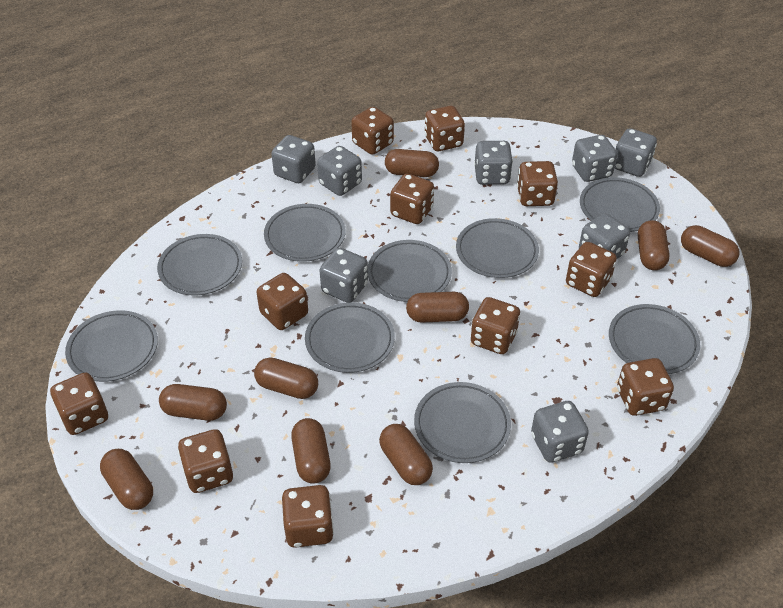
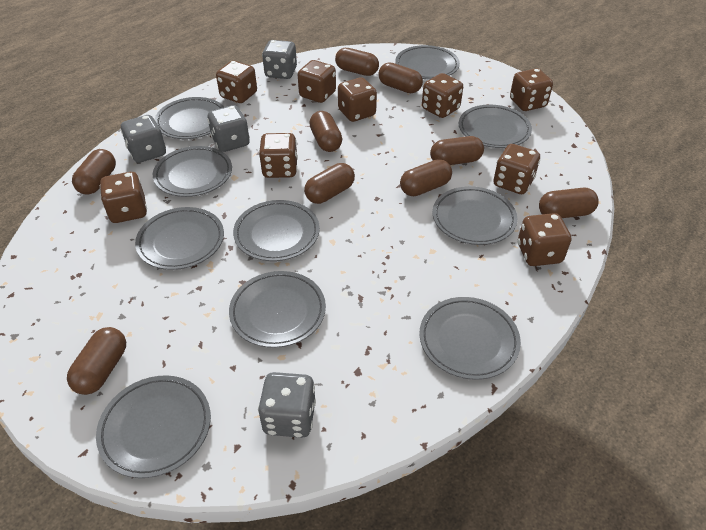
brown dice: 11 -> 9
grey dice: 8 -> 4
grey plate: 9 -> 10

